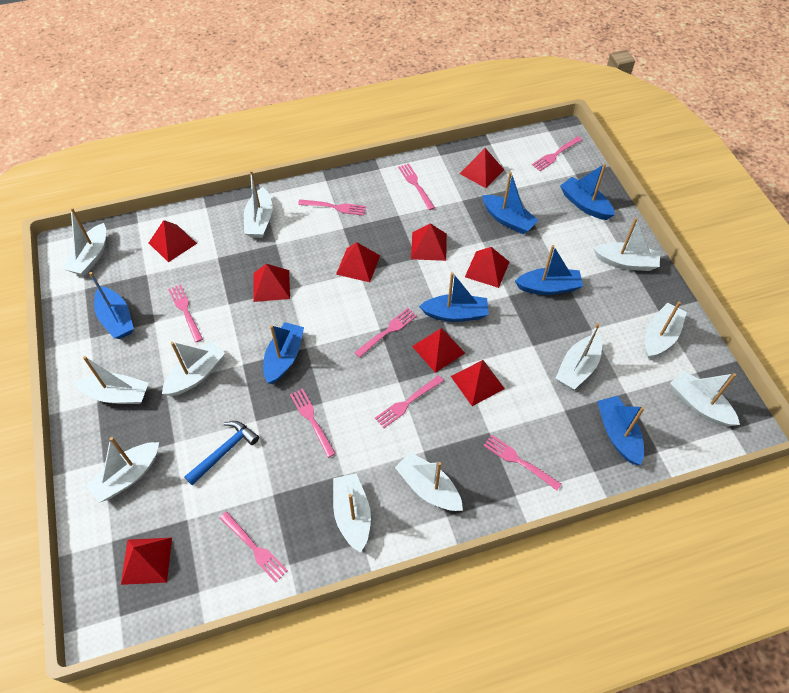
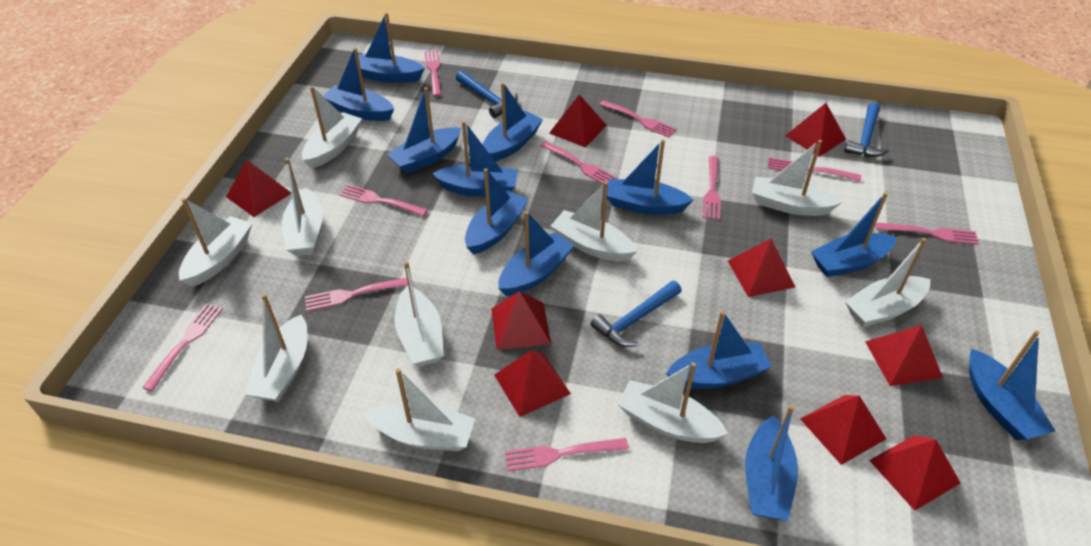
blue boat: 7 -> 12
blue hammer: 1 -> 3
pink fork: 9 -> 10
white boat: 11 -> 10

